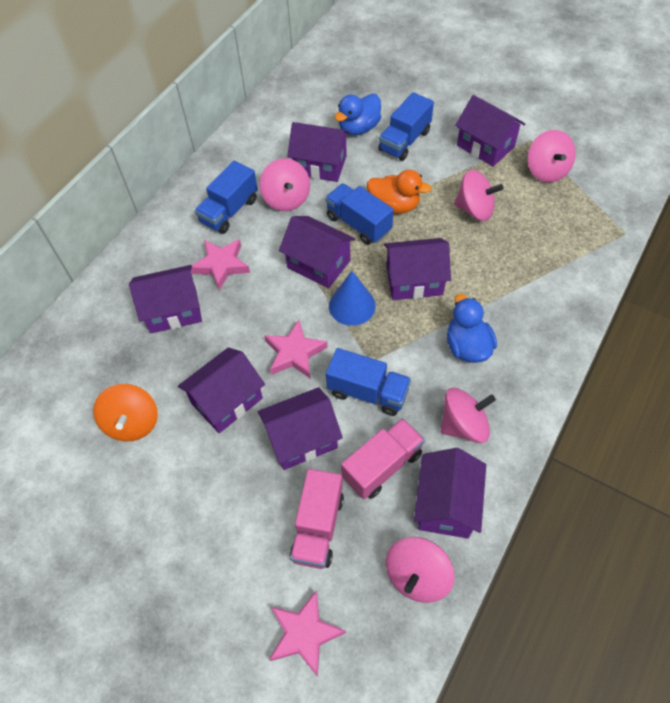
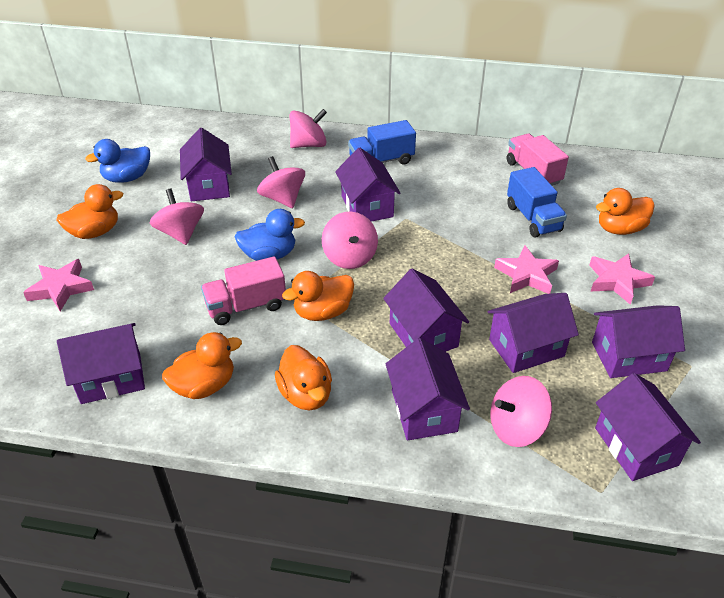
blue cone: 1 -> 0
blue truck: 4 -> 2
orange duck: 1 -> 5
orange spinning top: 1 -> 0

